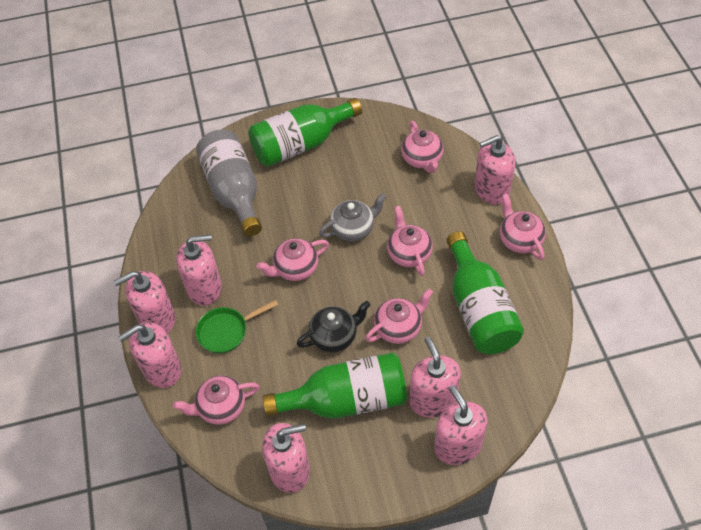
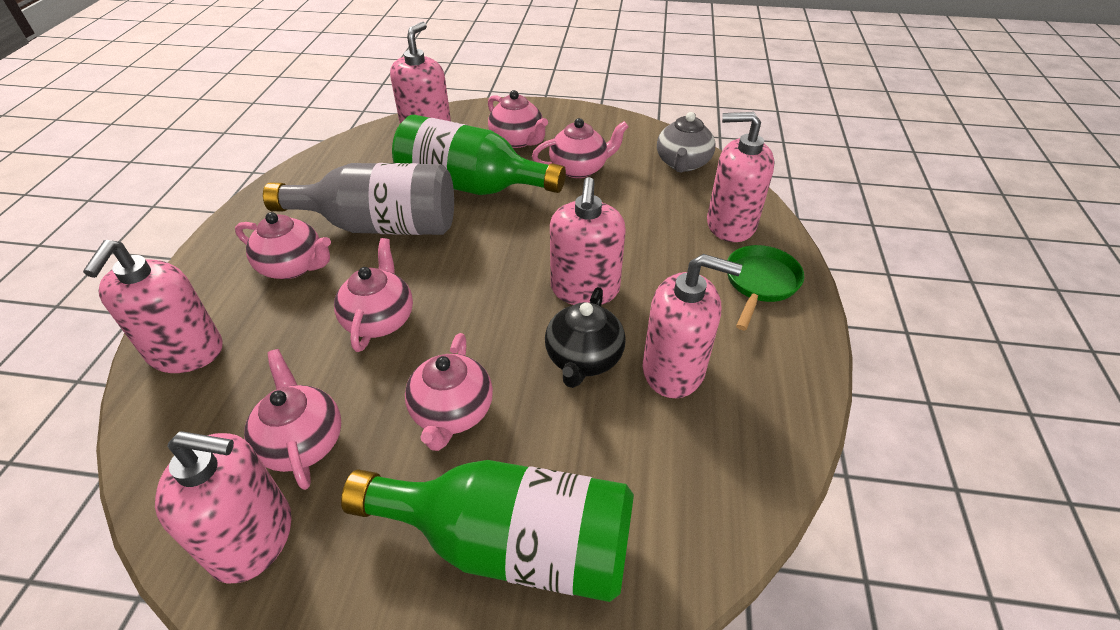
green bottle: 3 -> 2
pink soap dispenser: 7 -> 6

